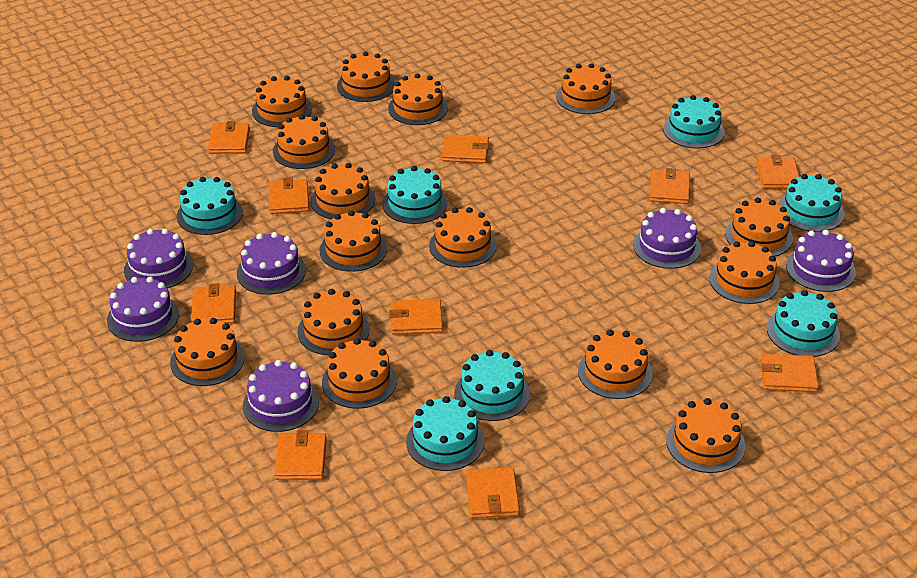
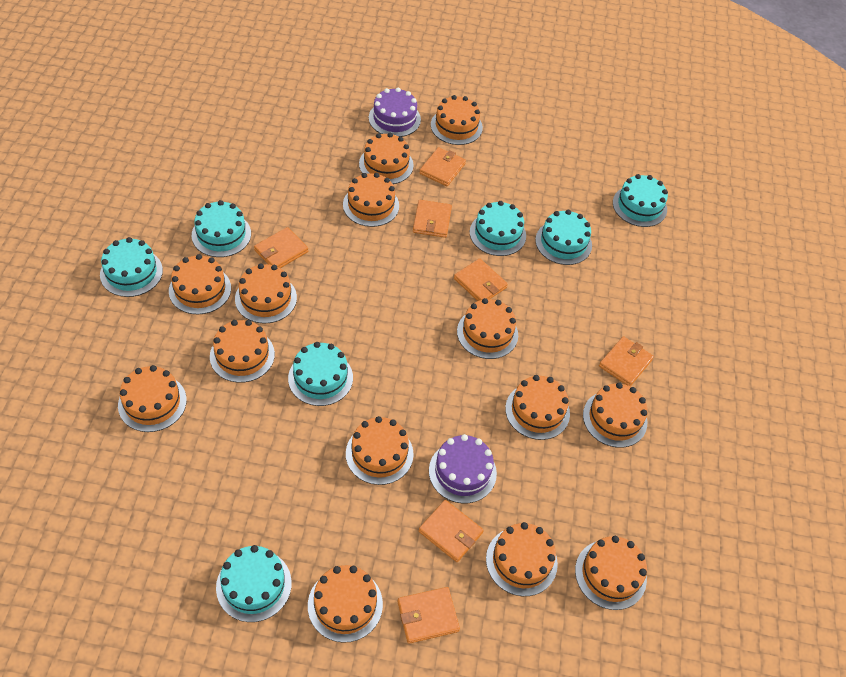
orange cake: 15 -> 14
orange wallet: 10 -> 7
purple cake: 6 -> 2

